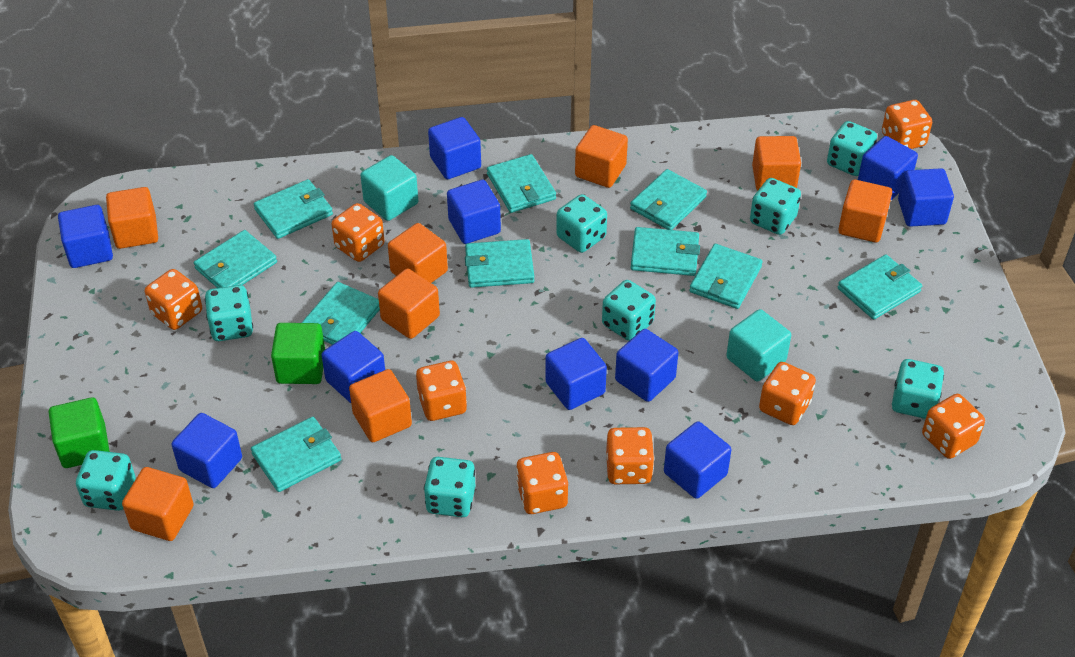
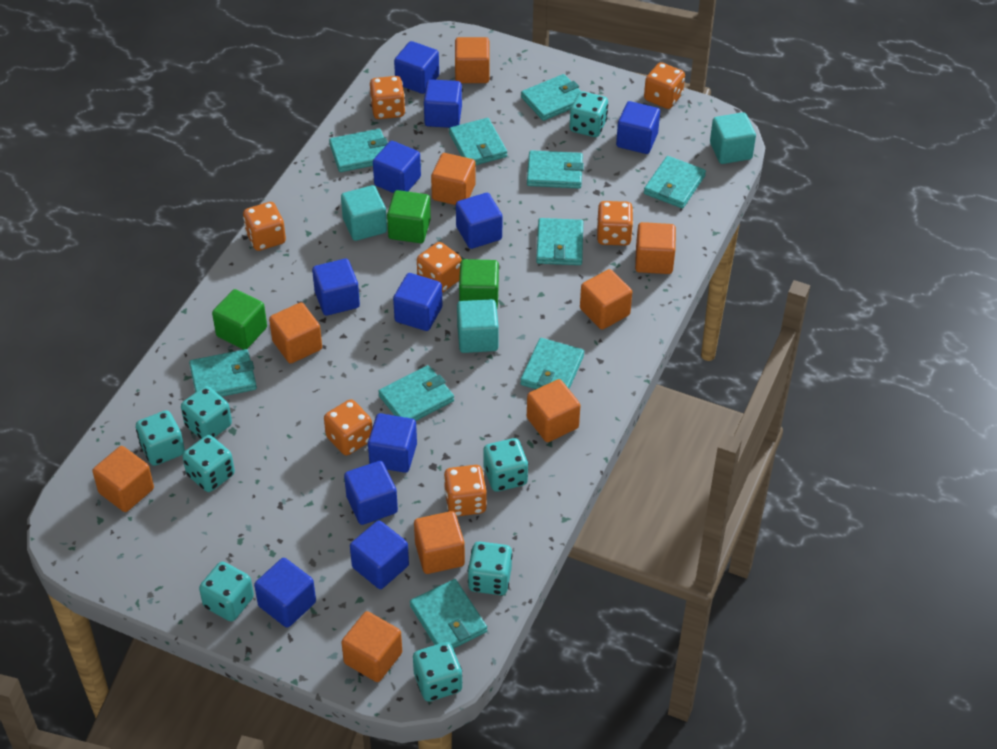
blue cube: 10 -> 11
green cube: 2 -> 3
orange cube: 8 -> 9
orange dice: 8 -> 7
turquoise cube: 2 -> 3

